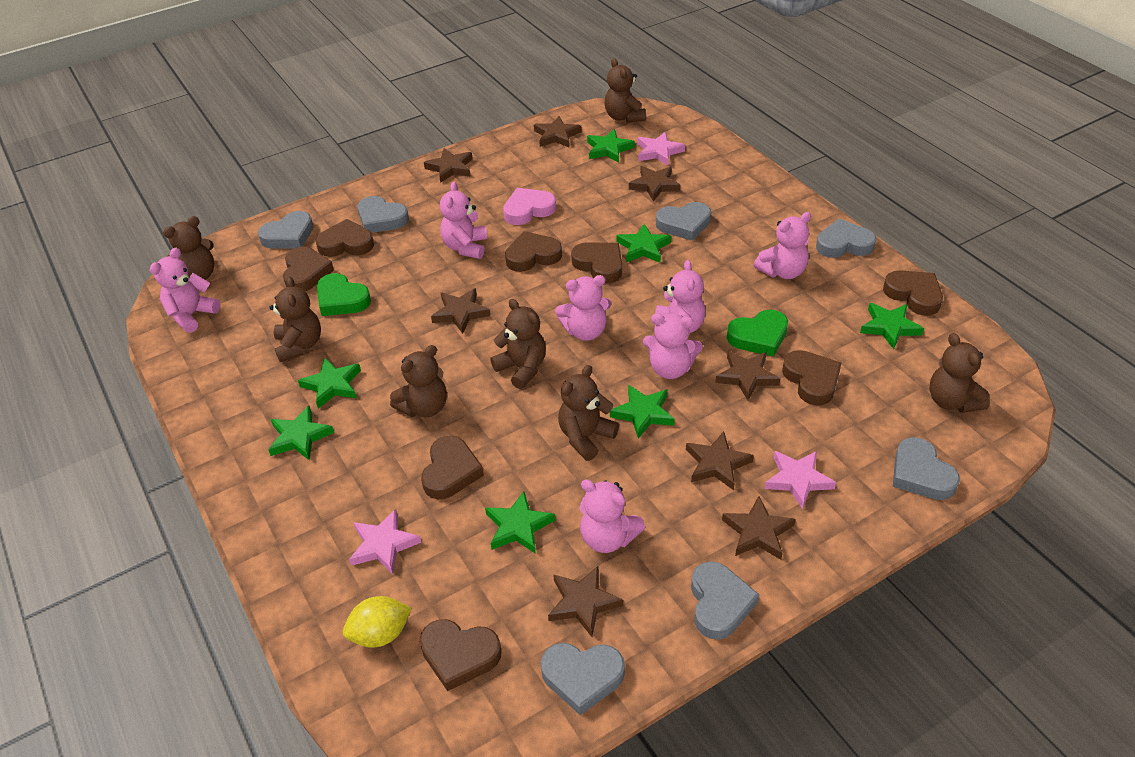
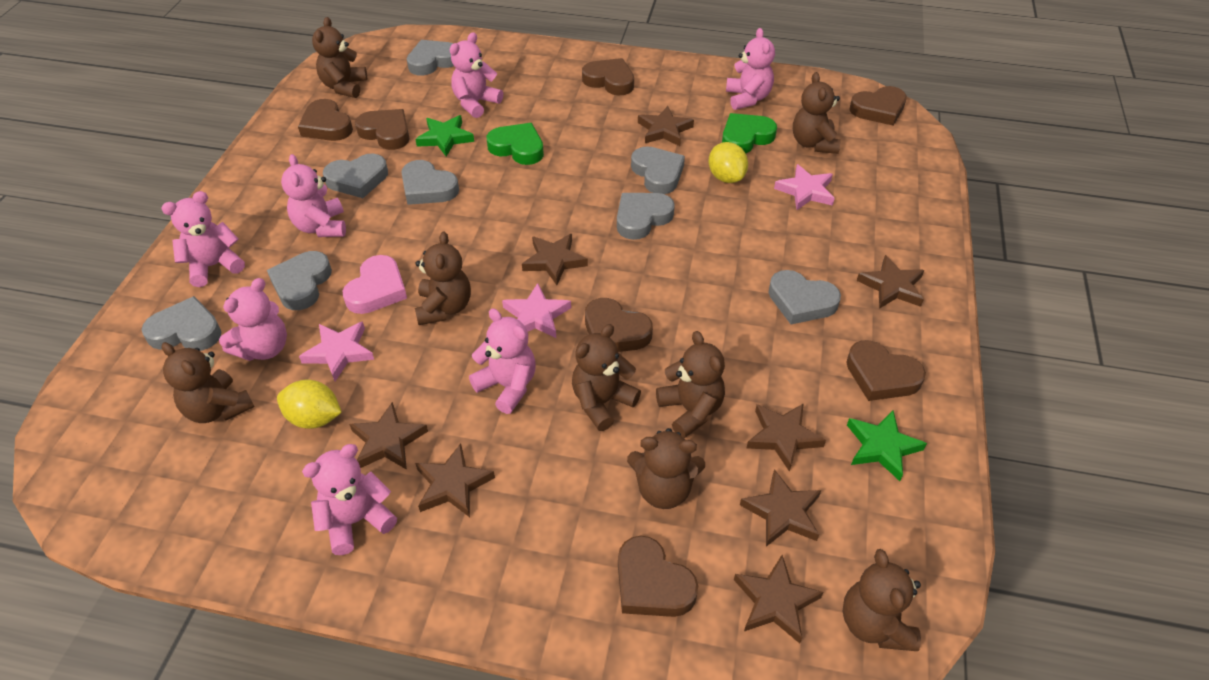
brown heart: 8 -> 7
brown teddy bear: 7 -> 8
green star: 7 -> 2
grey heart: 7 -> 8
yellow lemon: 1 -> 2

